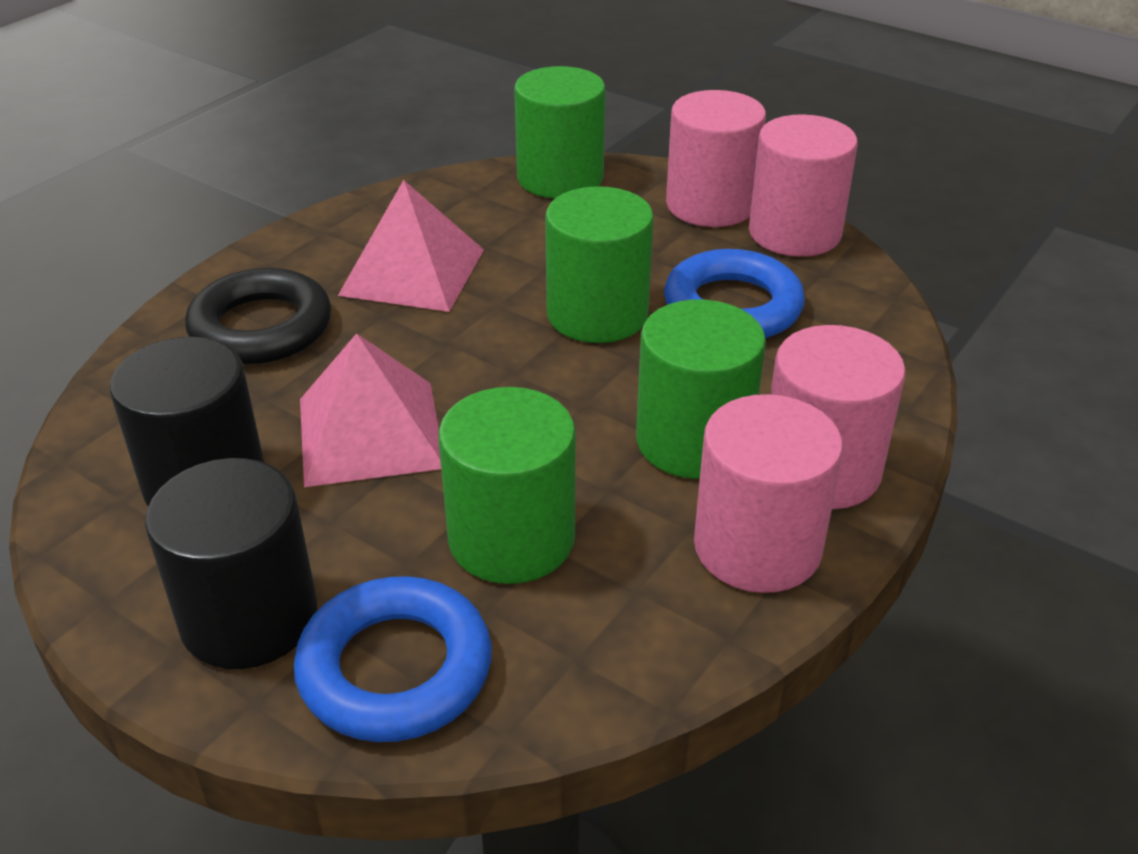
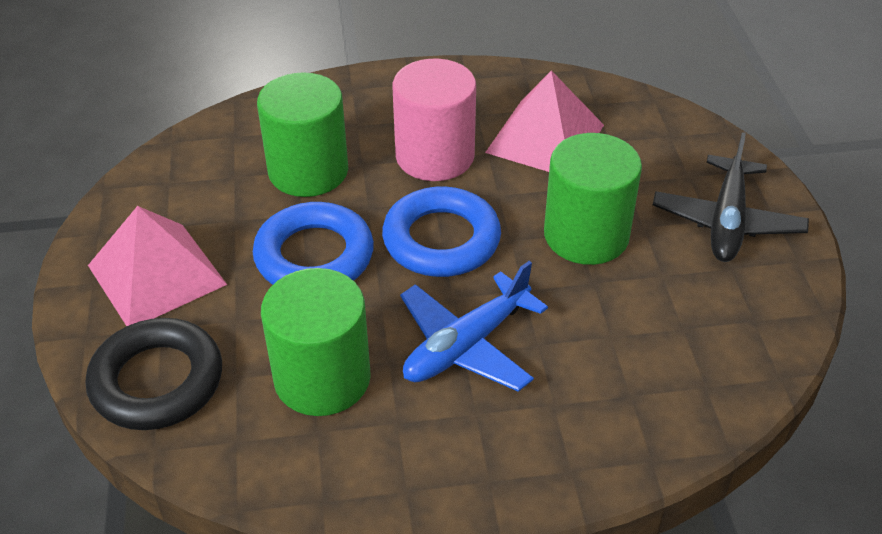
black cylinder: 2 -> 0
black plane: 0 -> 1
blue plane: 0 -> 1
green cylinder: 4 -> 3
pink cylinder: 4 -> 1

